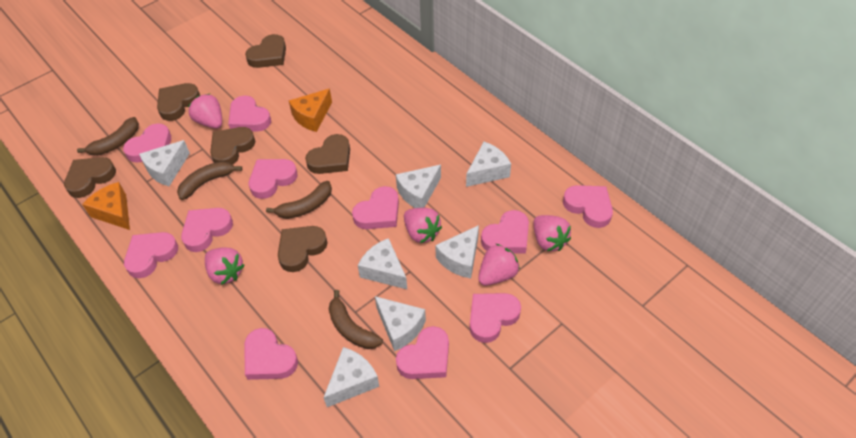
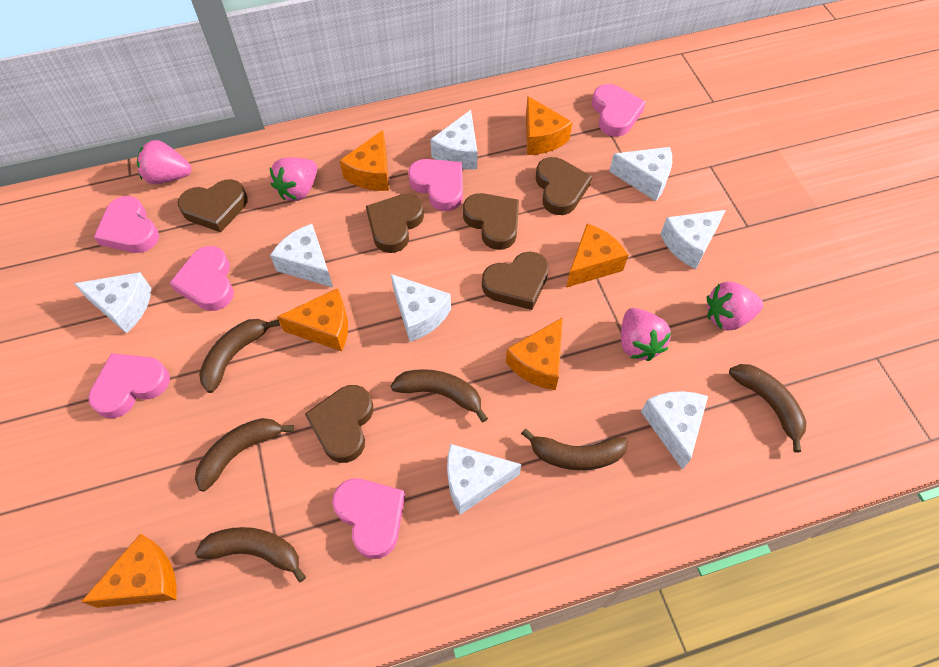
brown banana: 4 -> 6
orange cheese: 2 -> 6
pink heart: 11 -> 6
pink strawberry: 5 -> 4
white cheese: 7 -> 8

